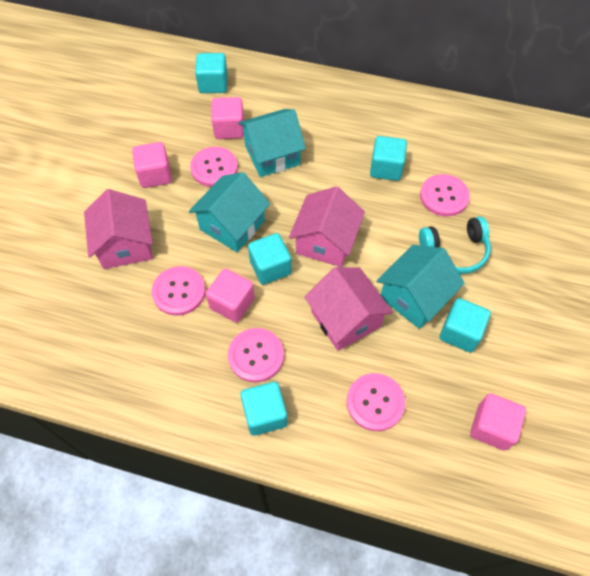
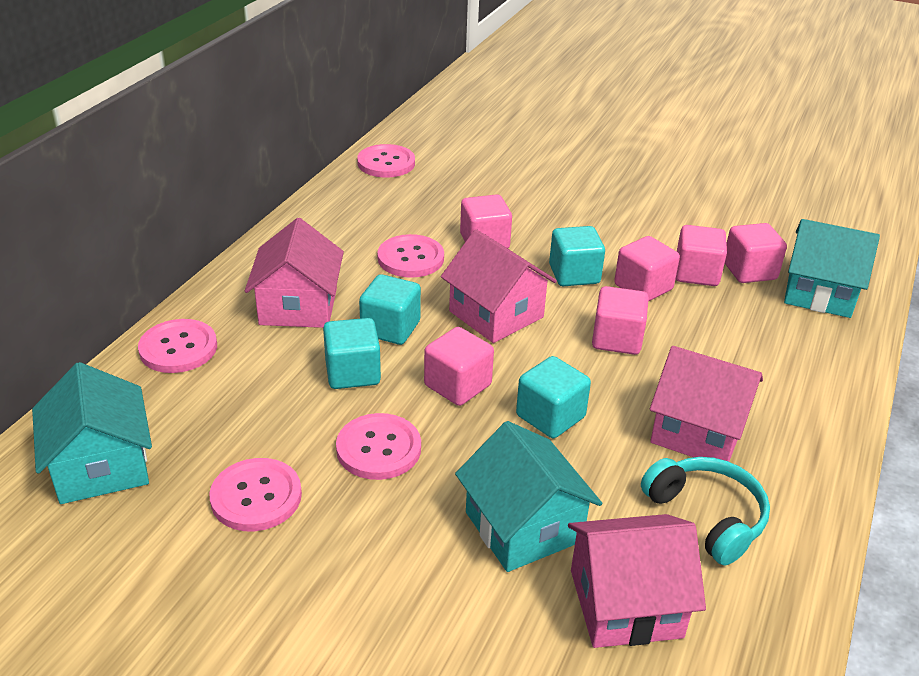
pink cube: 4 -> 6
pink house: 3 -> 4
turquoise cube: 5 -> 4

